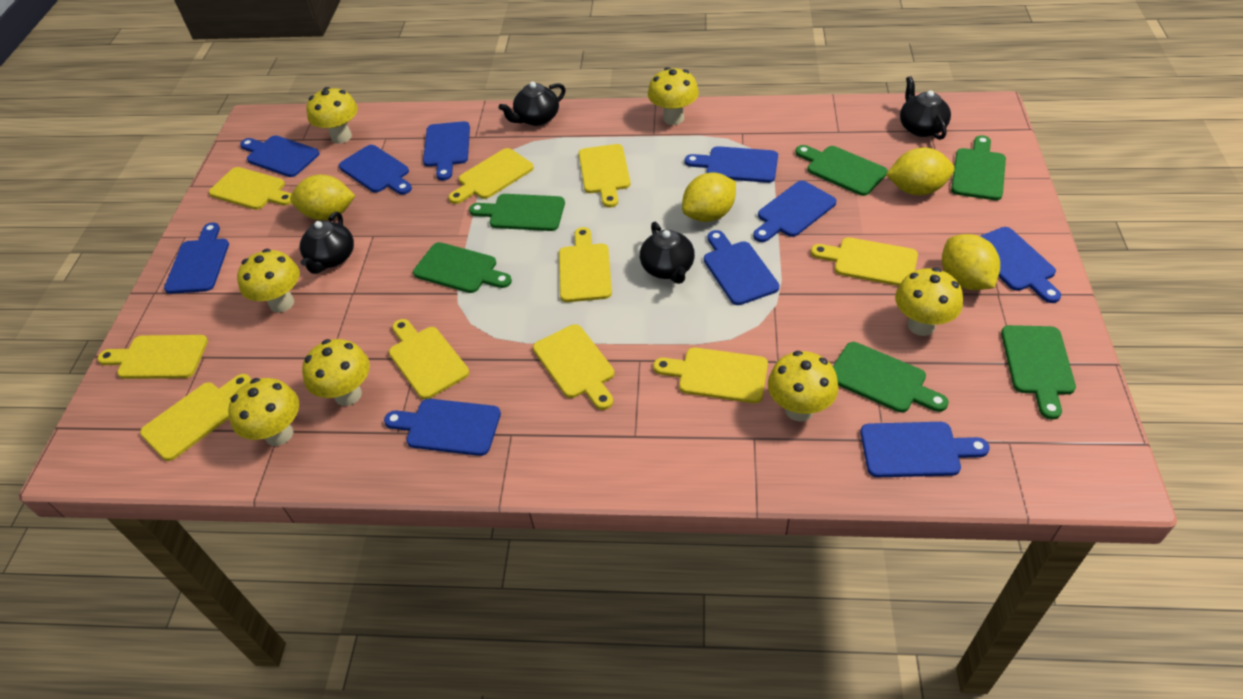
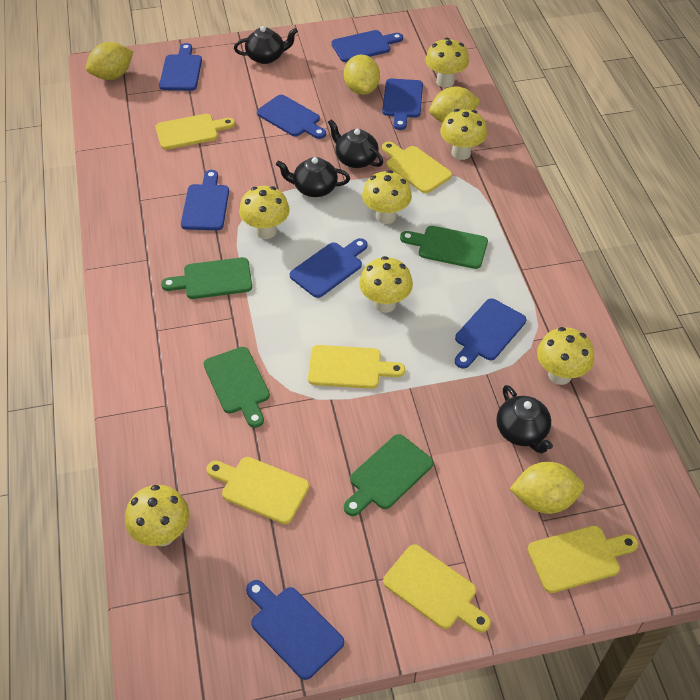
blue cutting board: 10 -> 8
green cutting board: 6 -> 4
yellow cutting board: 10 -> 6

